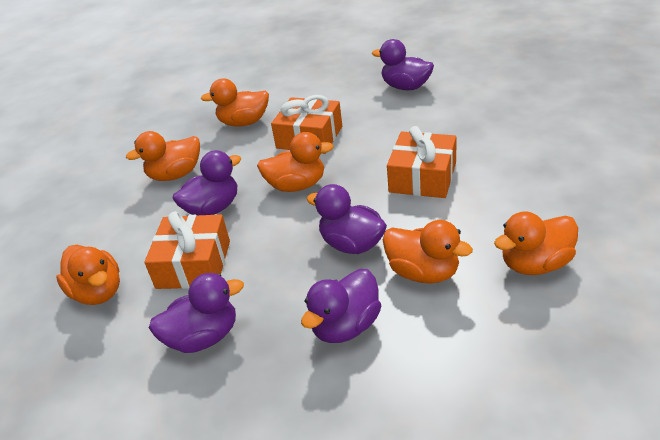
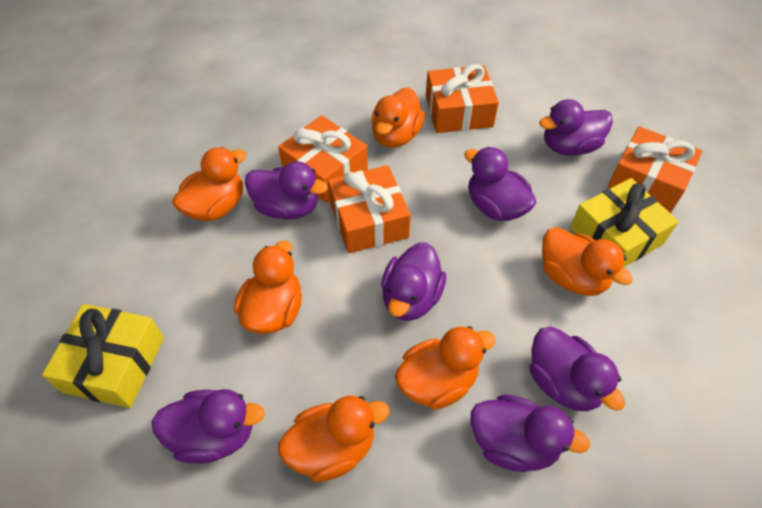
orange gift: 3 -> 4
purple duck: 5 -> 7
yellow gift: 0 -> 2

